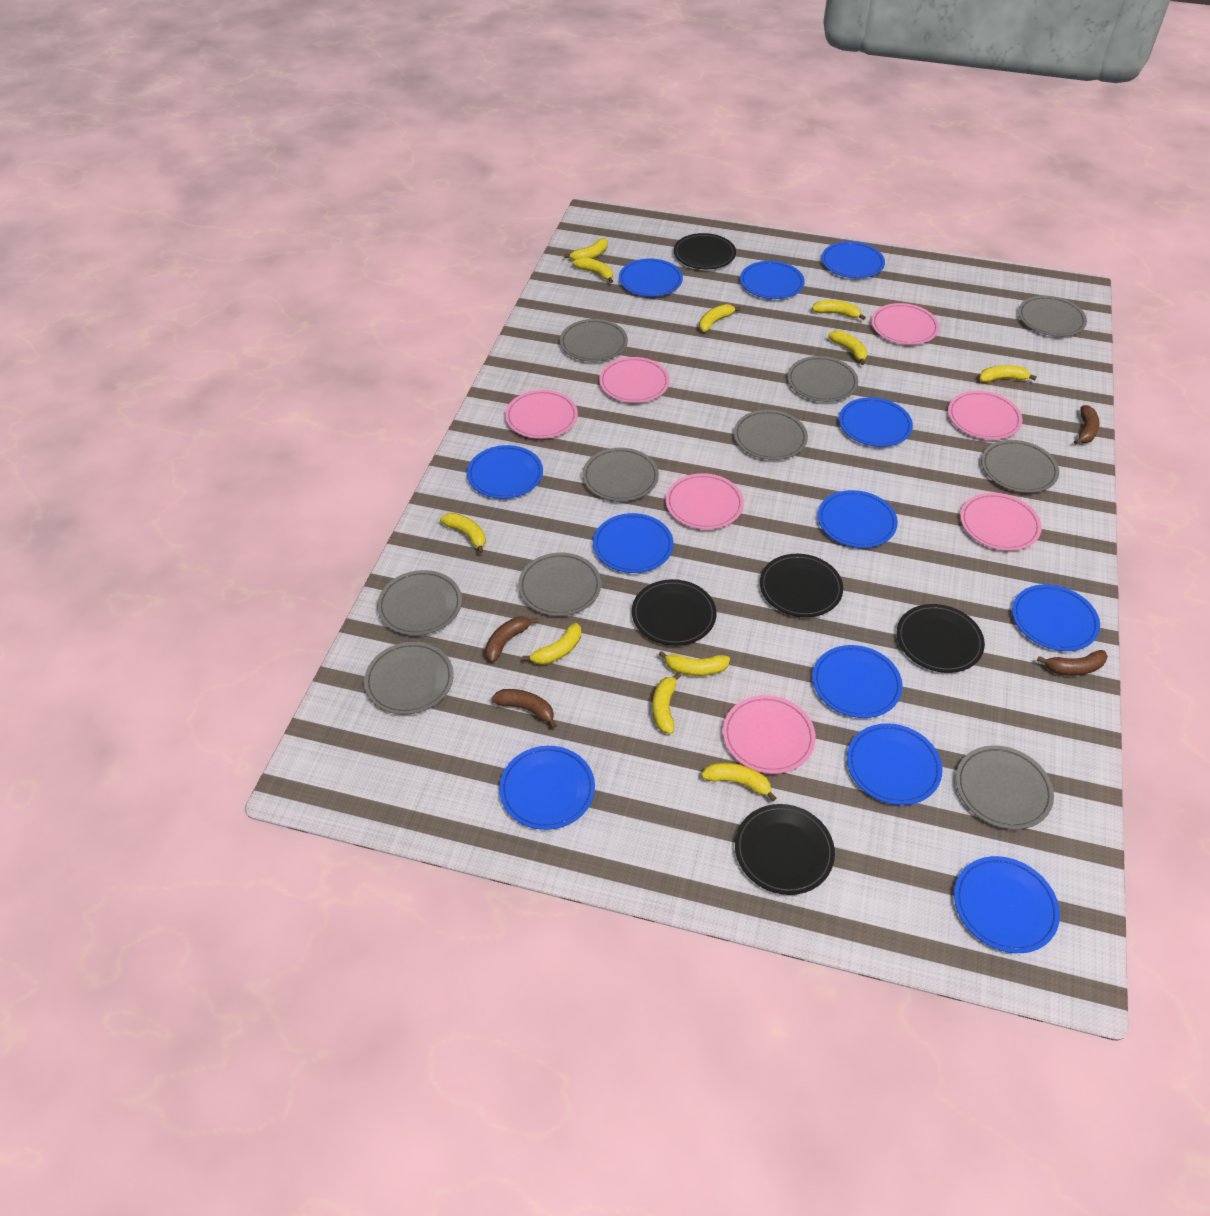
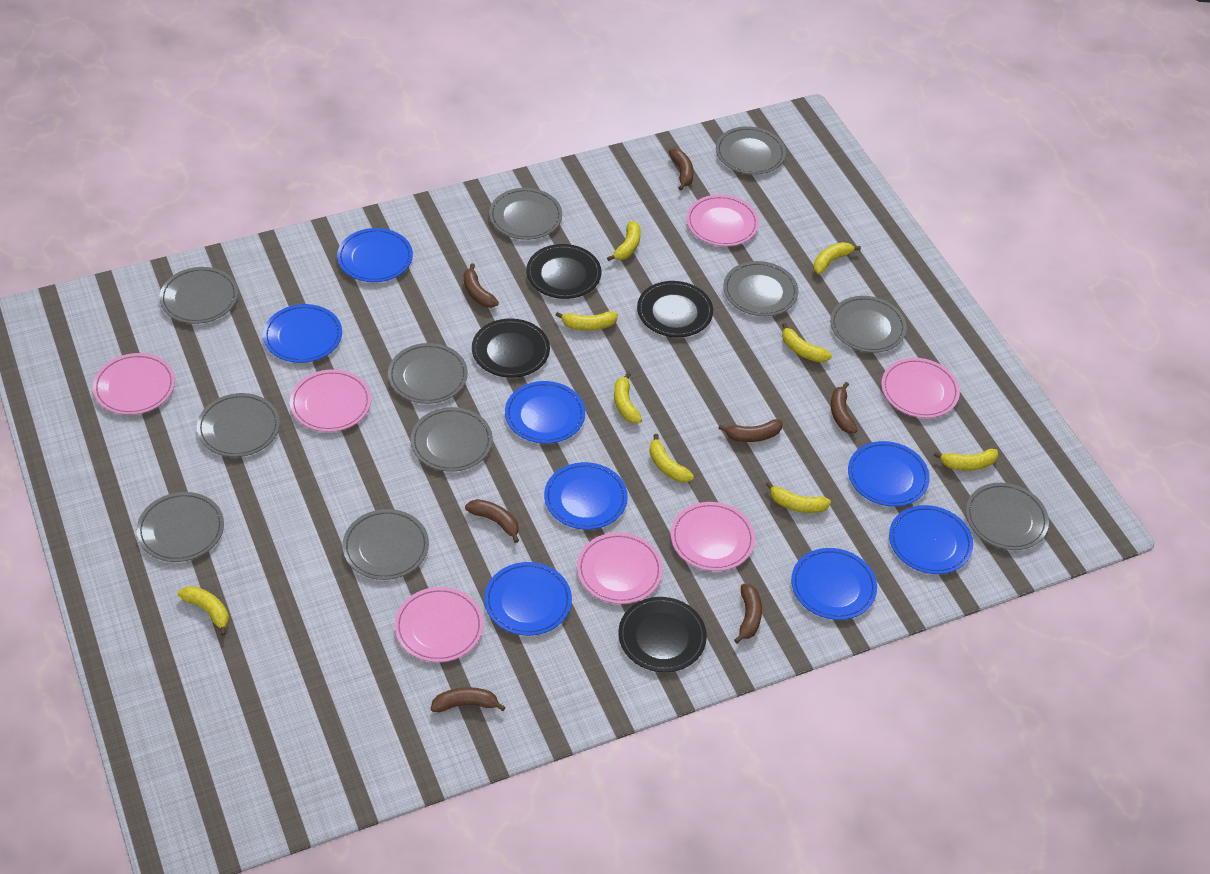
black plate: 5 -> 4
blue plate: 12 -> 8
brown banana: 4 -> 7
grey plate: 10 -> 11
yellow banana: 11 -> 9

